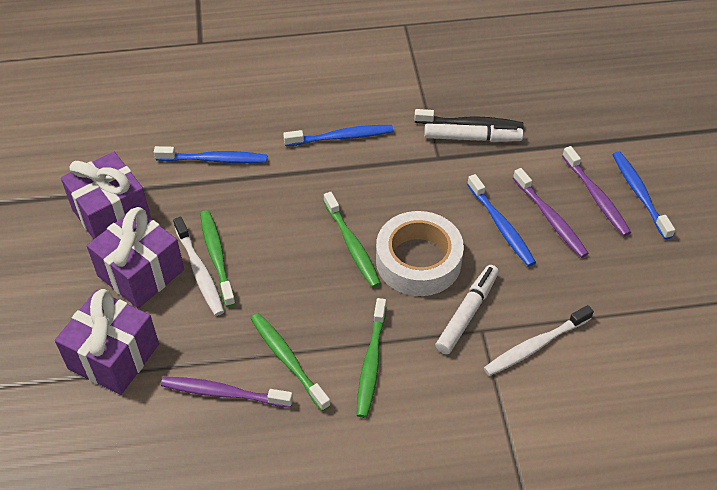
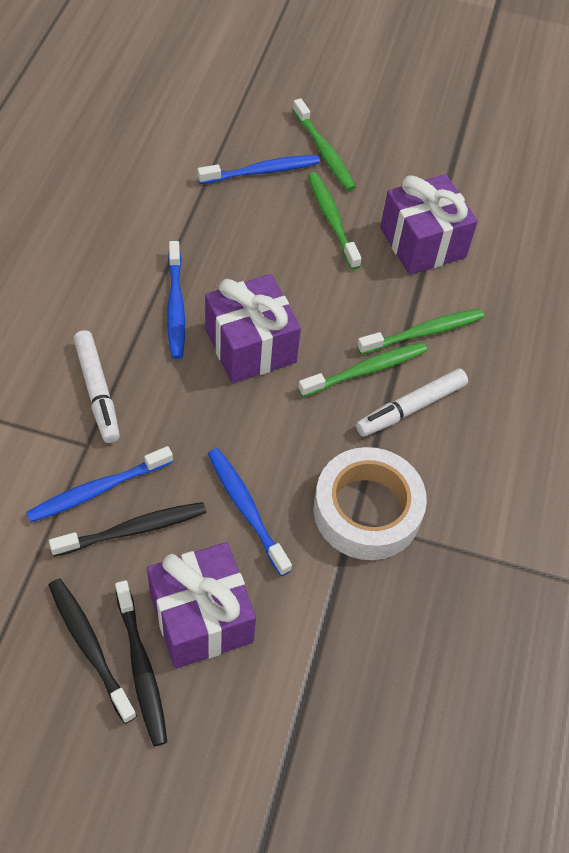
black toothbrush: 1 -> 3
purple toothbrush: 3 -> 0
white toothbrush: 2 -> 0

